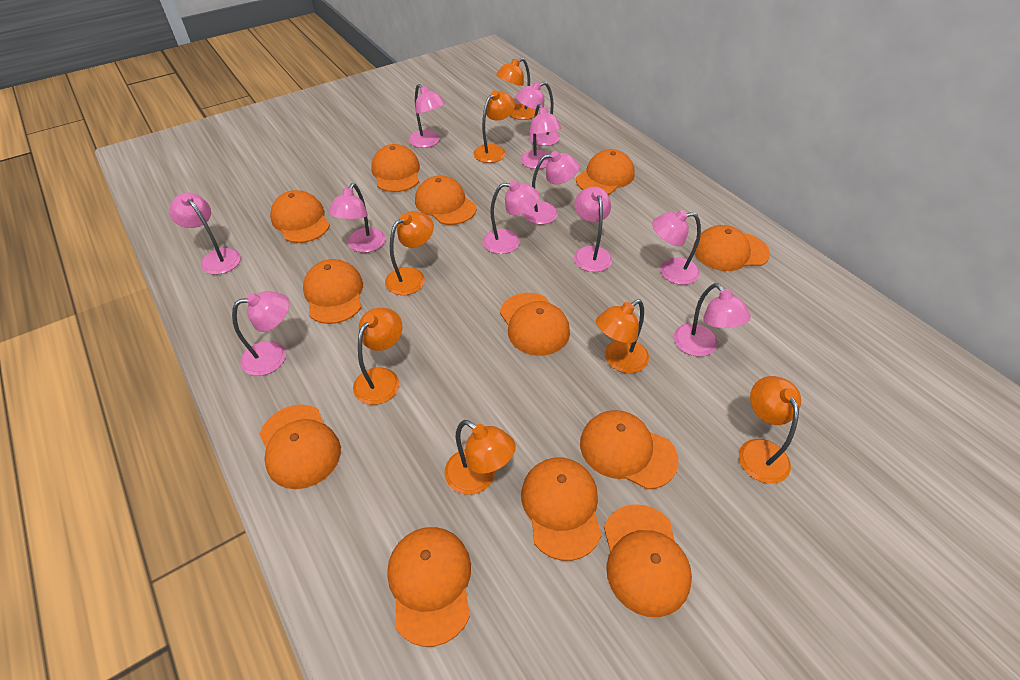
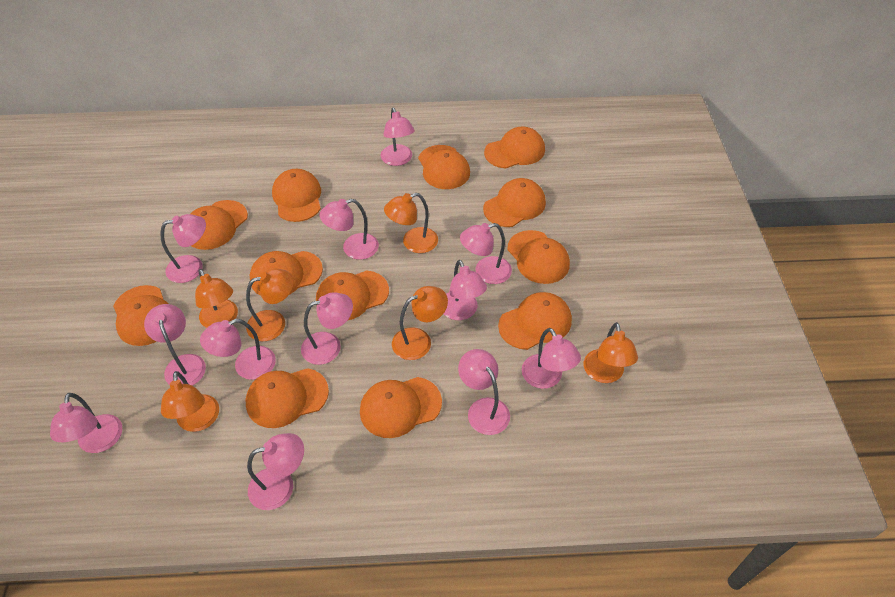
orange lamp: 7 -> 6
pink lamp: 11 -> 12

